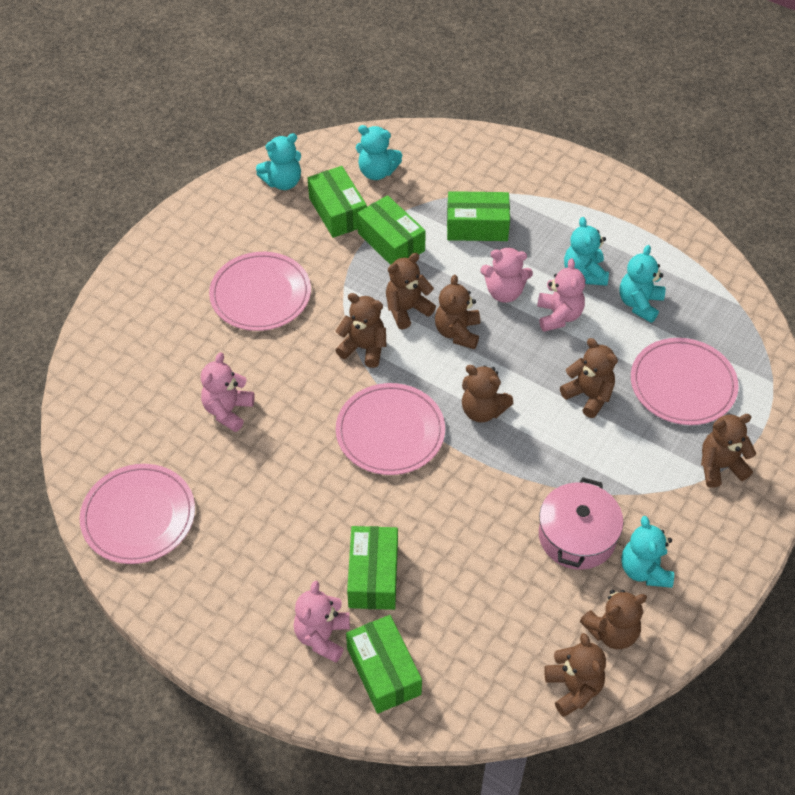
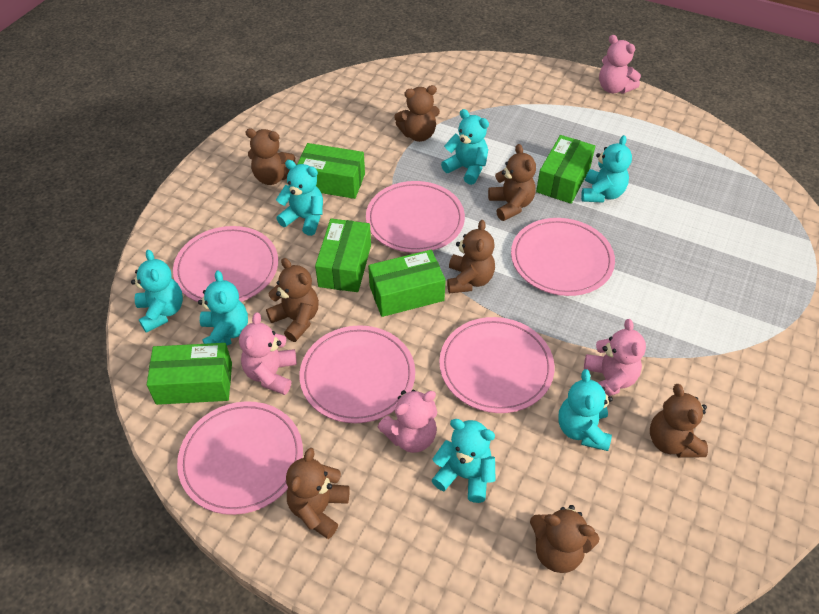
pink plate: 4 -> 6
pink pot: 1 -> 0
turquoise teddy bear: 5 -> 7

